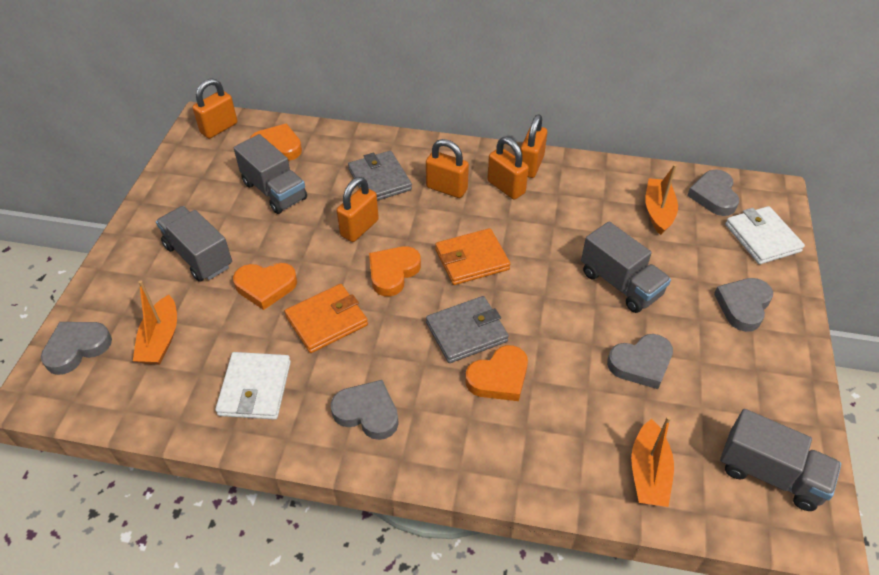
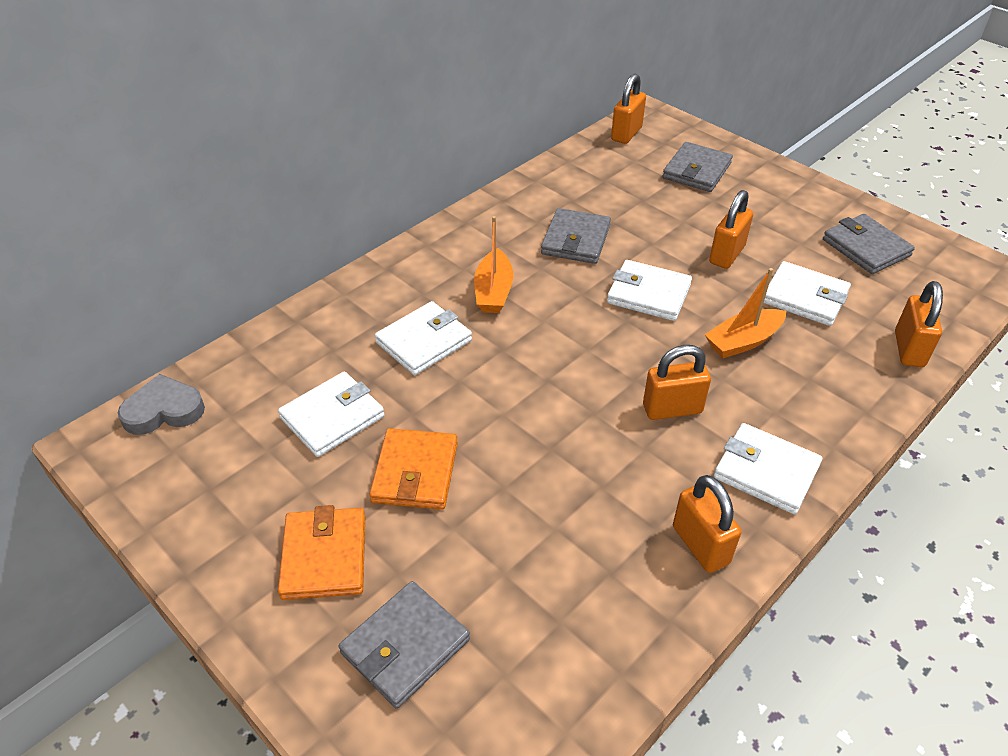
grey heart: 5 -> 1
grey truck: 4 -> 0
grey wallet: 2 -> 4
orange boat: 3 -> 2
orange heart: 4 -> 0
white wallet: 2 -> 5

